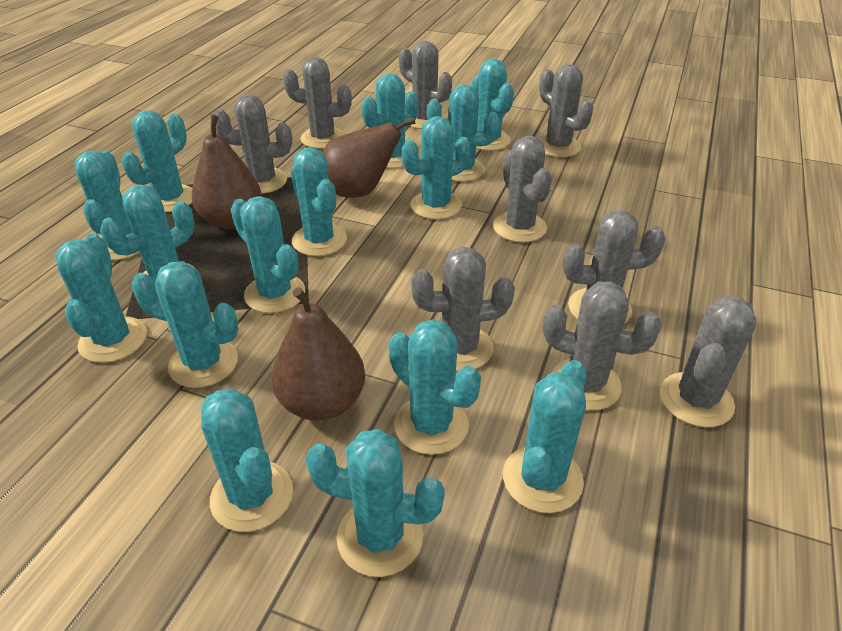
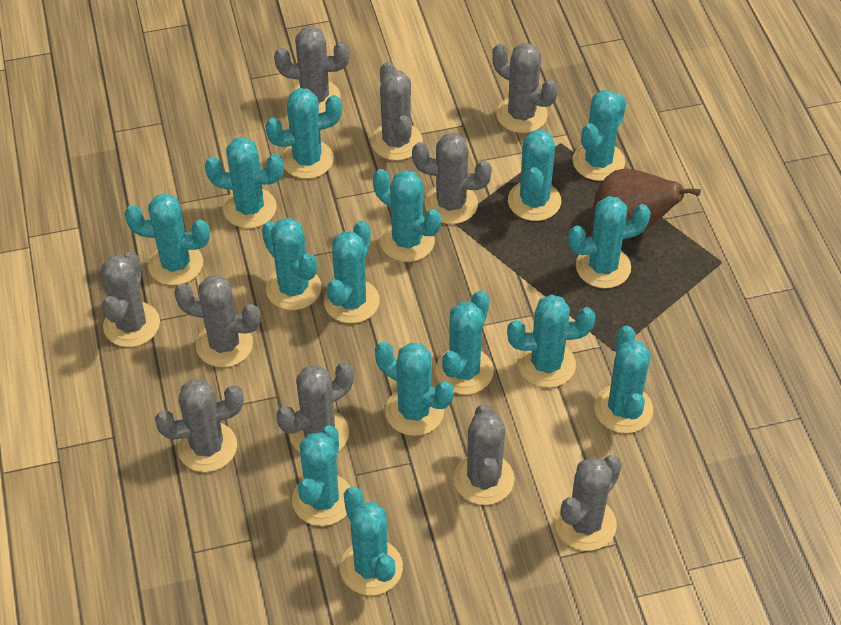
brown pear: 3 -> 1
grey cactus: 9 -> 10

